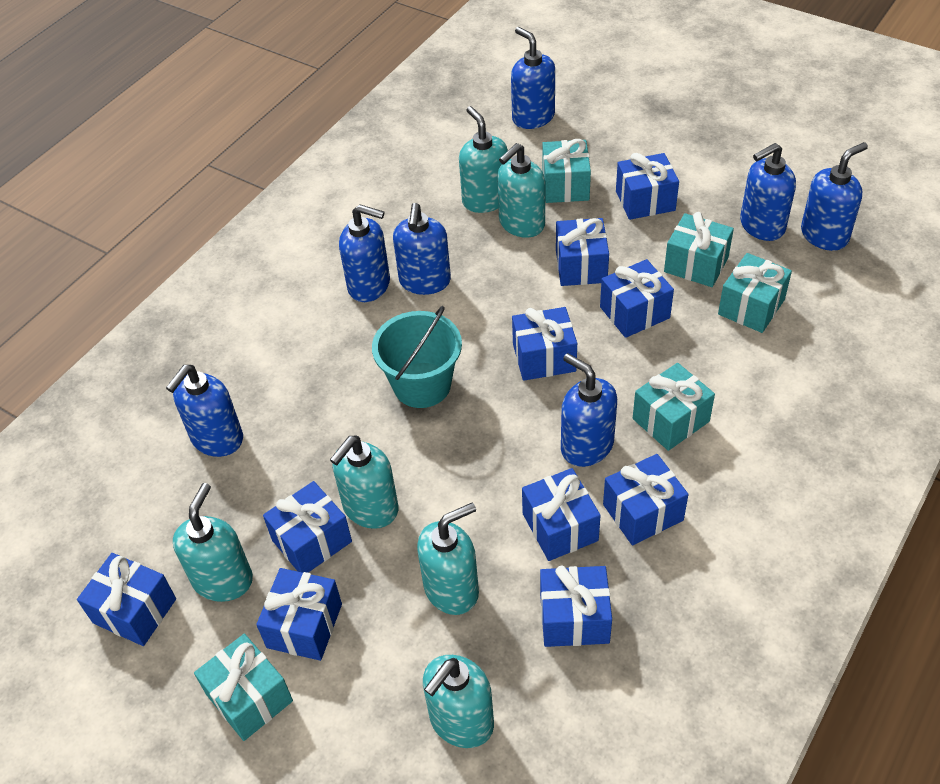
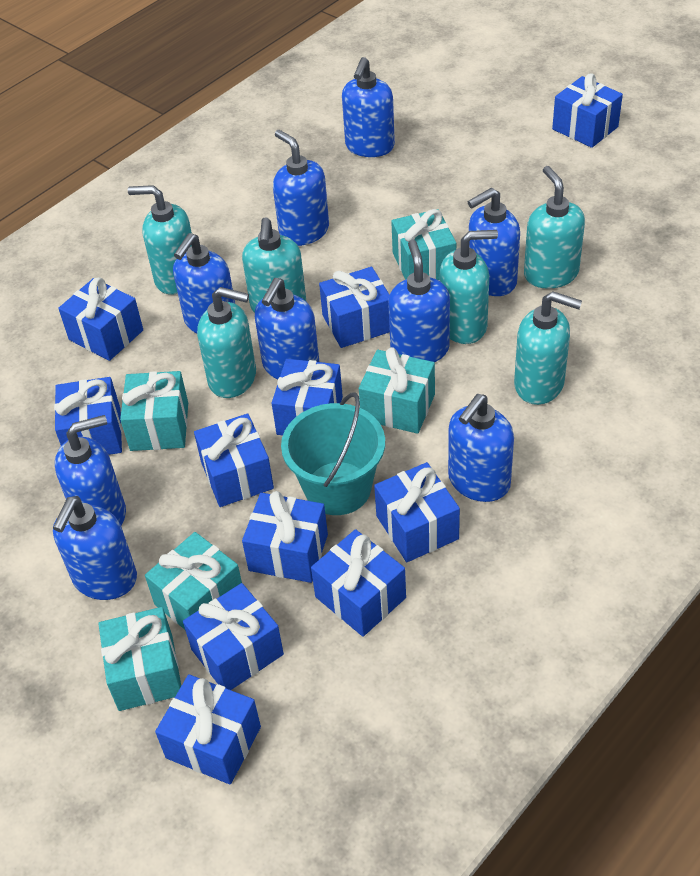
blue gift: 10 -> 11
blue soap dispenser: 7 -> 9

